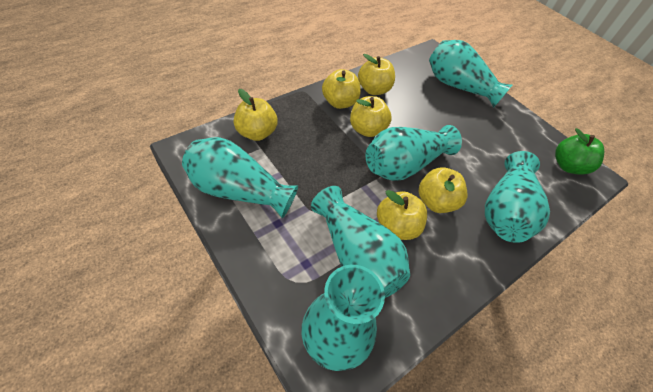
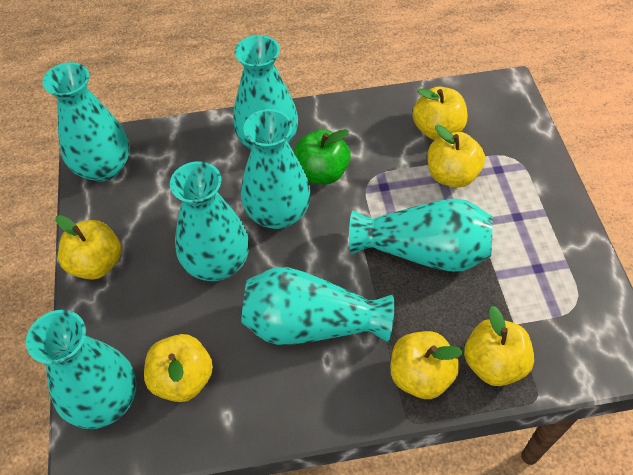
turquoise vase: 6 -> 7

